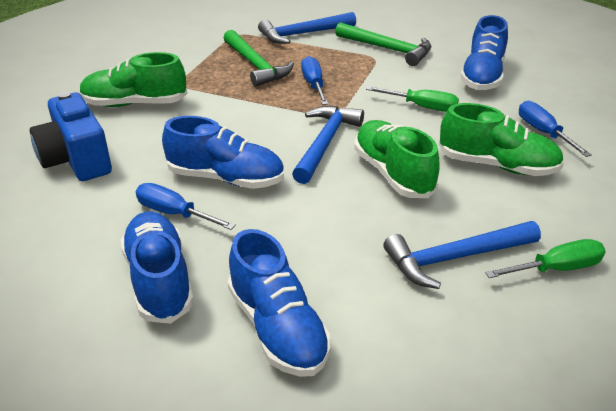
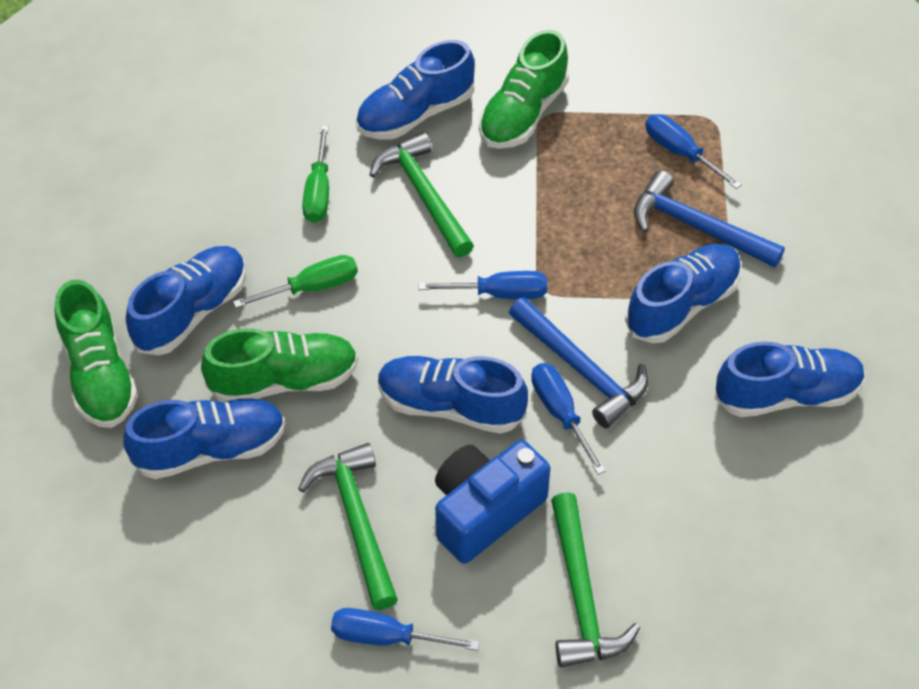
blue hammer: 3 -> 2
blue screwdriver: 3 -> 4
blue shoe: 4 -> 6
green hammer: 2 -> 3

